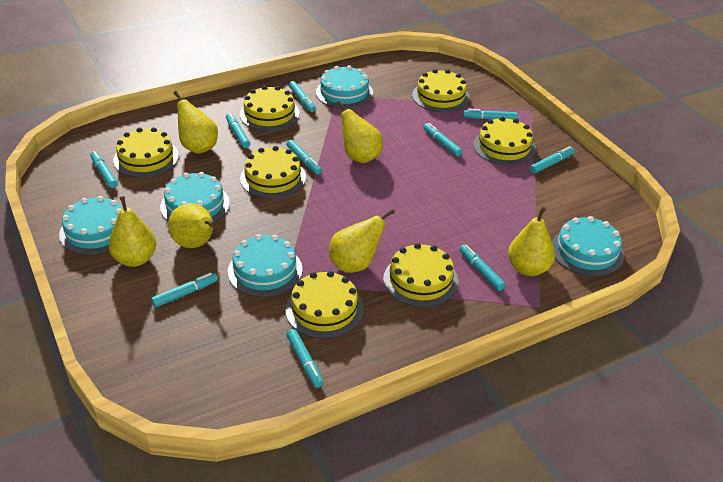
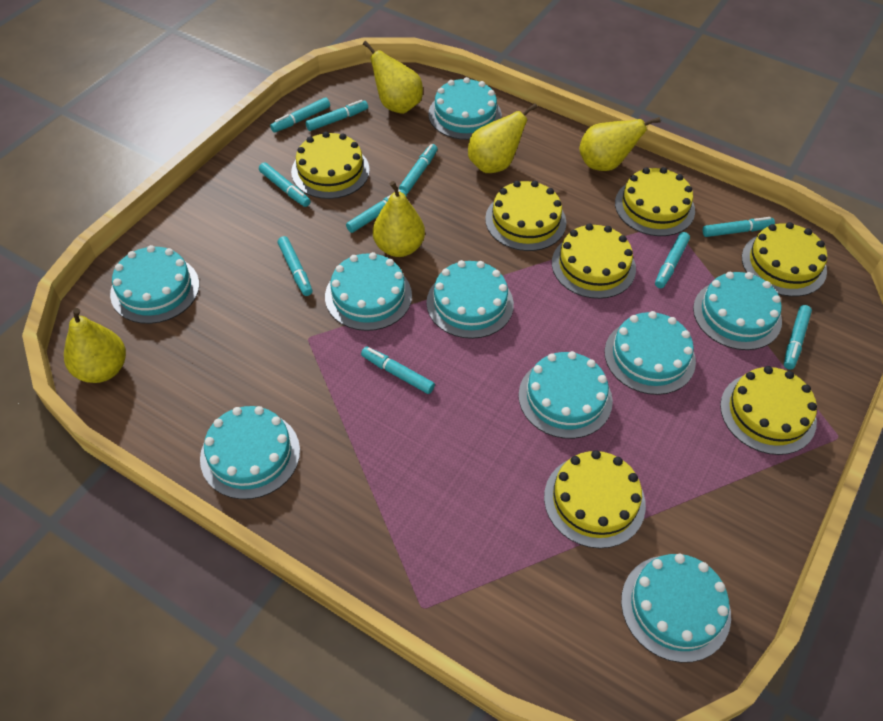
turquoise cake: 5 -> 9
yellow pear: 6 -> 5

